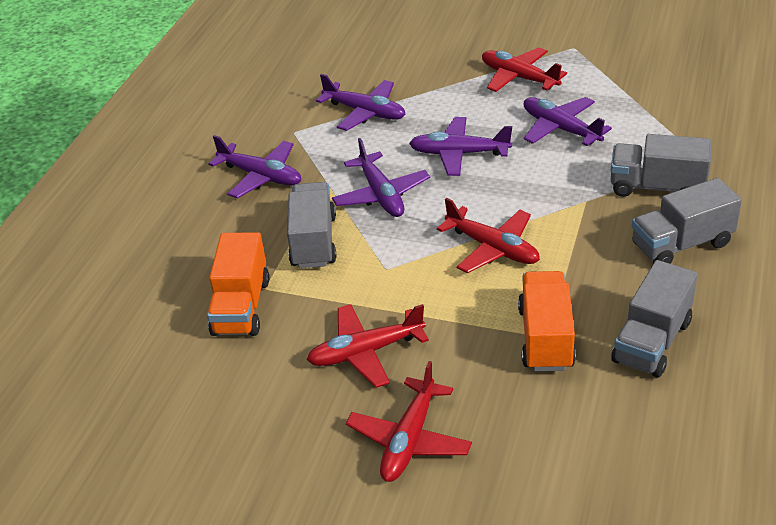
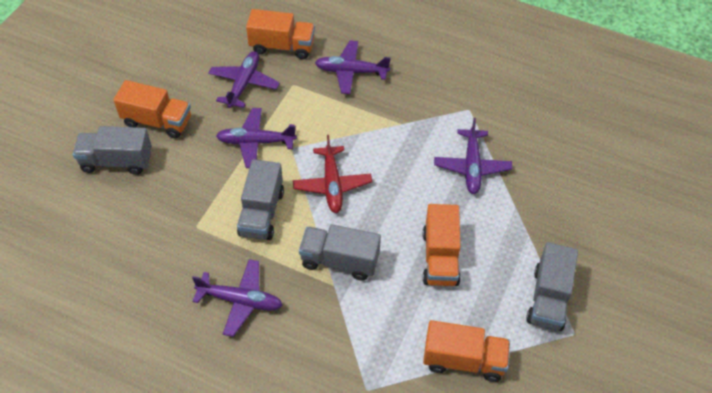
orange truck: 2 -> 4
red plane: 4 -> 1

